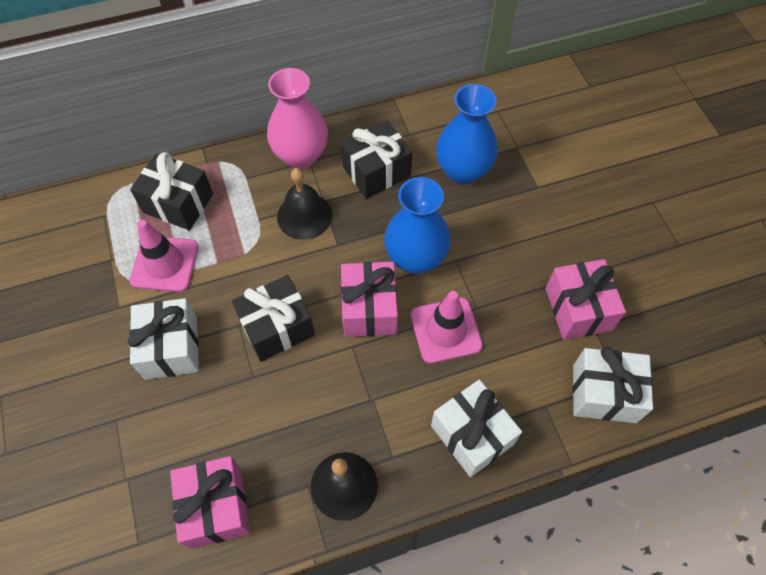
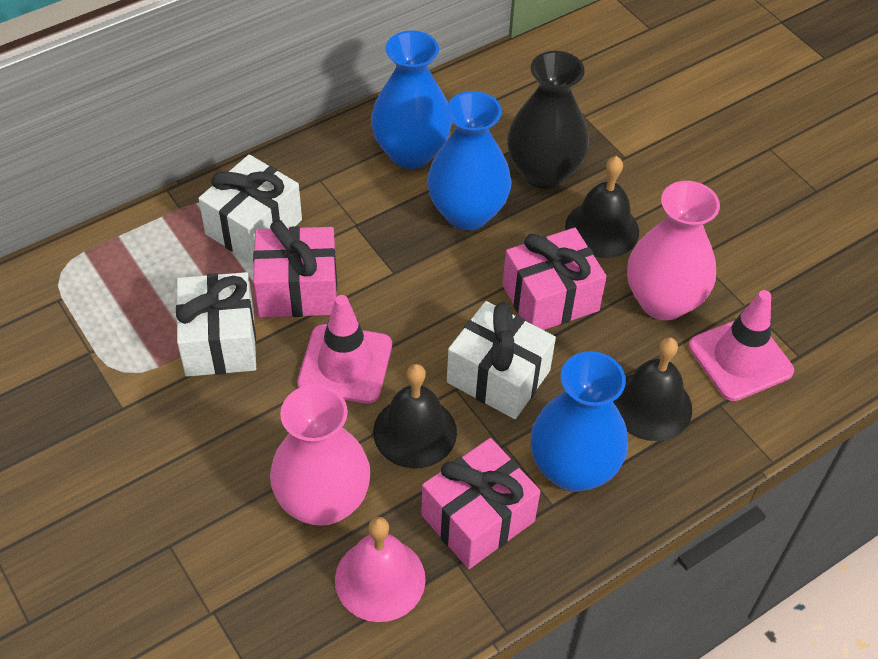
black bell: 2 -> 3
black gift: 3 -> 0
black vase: 0 -> 1
blue vase: 2 -> 3
pink bell: 0 -> 1
pink vase: 1 -> 2

